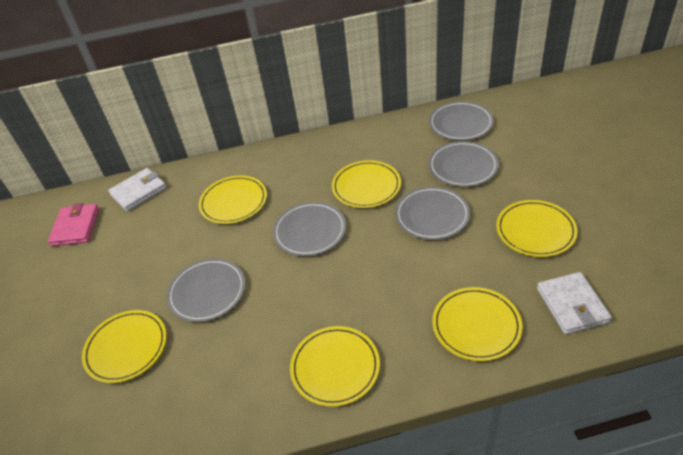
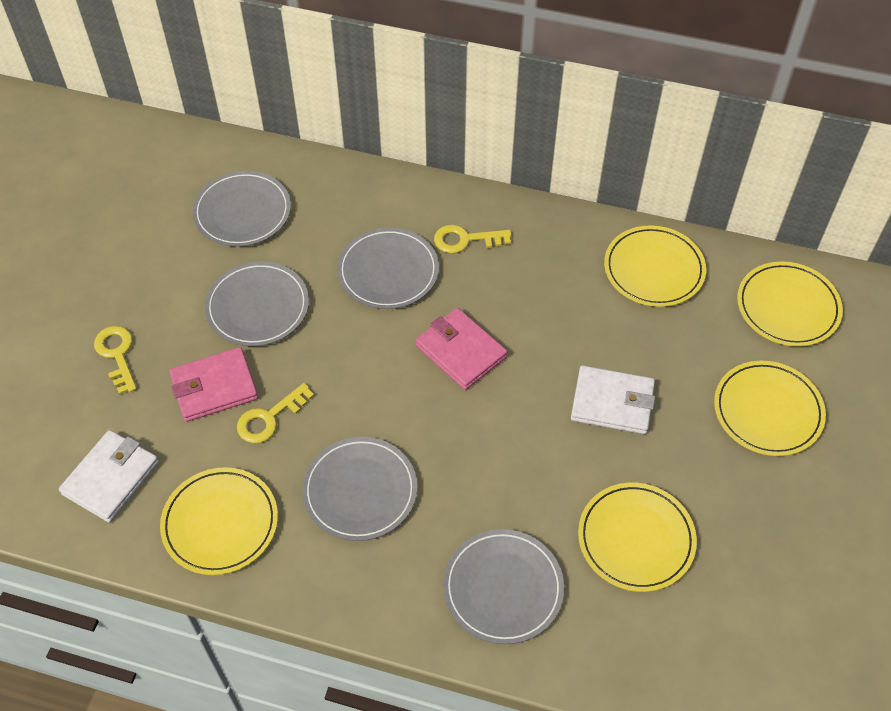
pink wallet: 1 -> 2
yellow key: 0 -> 3
yellow plate: 6 -> 5

